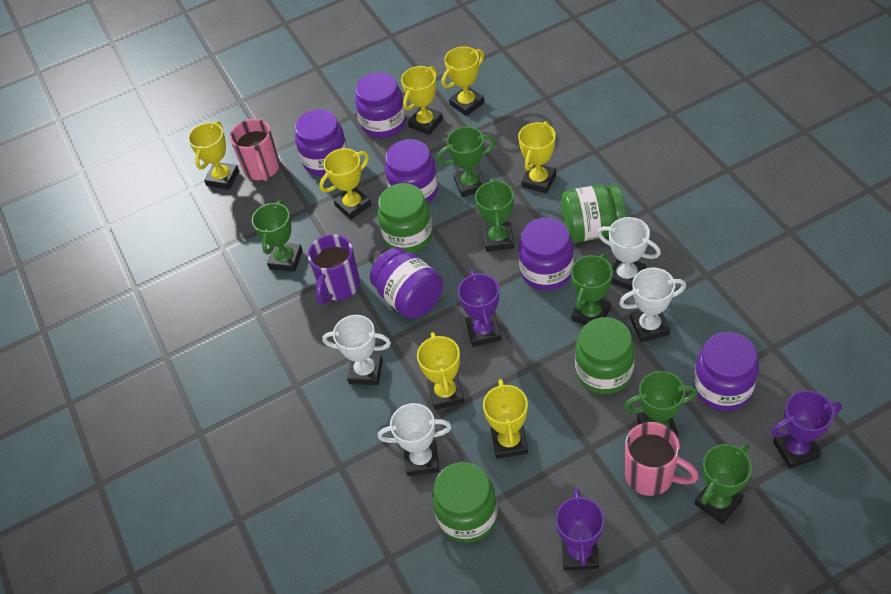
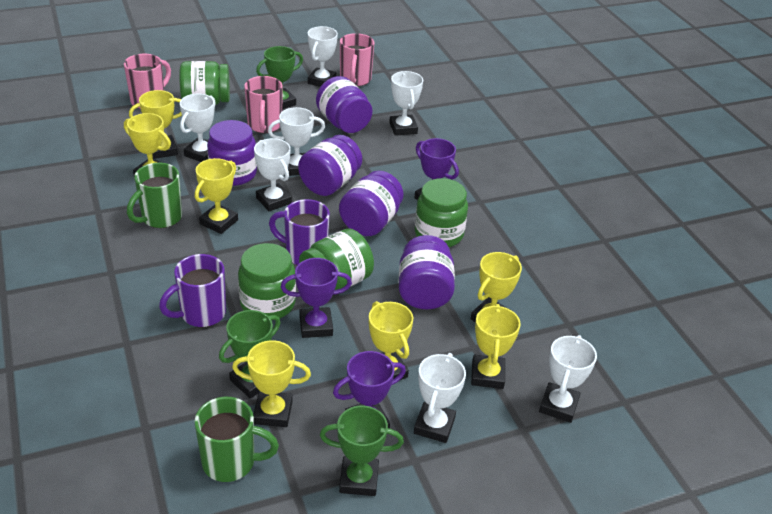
green mug: 0 -> 2
green trophy: 6 -> 3
pink mug: 2 -> 3
purple jar: 6 -> 5
purple mug: 1 -> 2
white trophy: 4 -> 7

